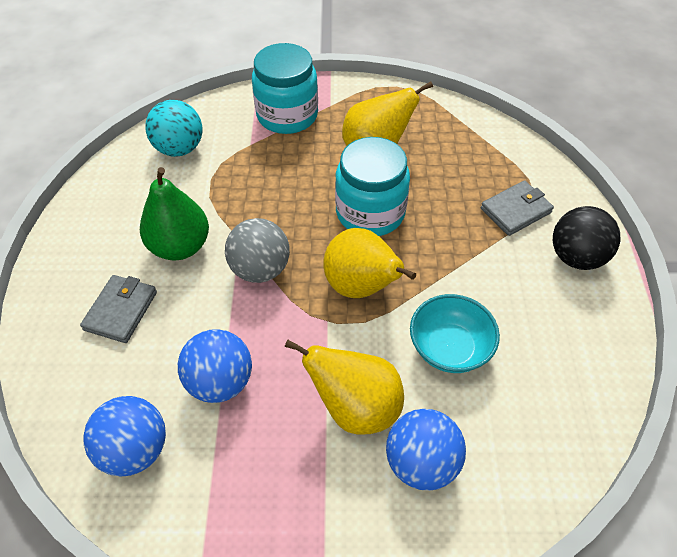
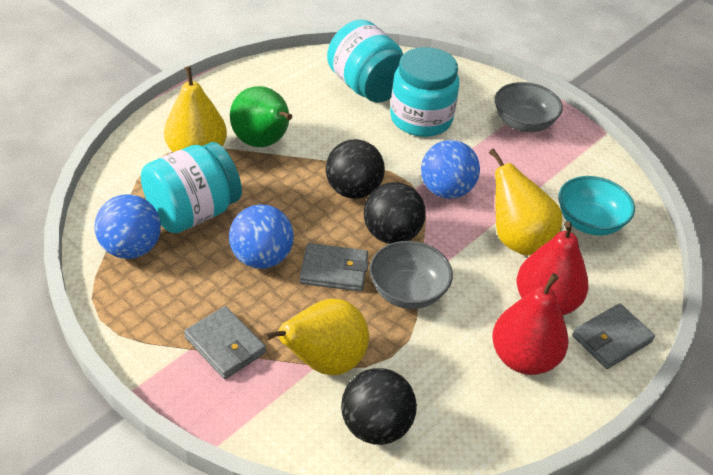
black ball: 1 -> 3
grey ball: 1 -> 0
grey bowl: 0 -> 2
grey wallet: 2 -> 3
red pear: 0 -> 2
turquoise ball: 1 -> 0
turquoise jar: 2 -> 3

